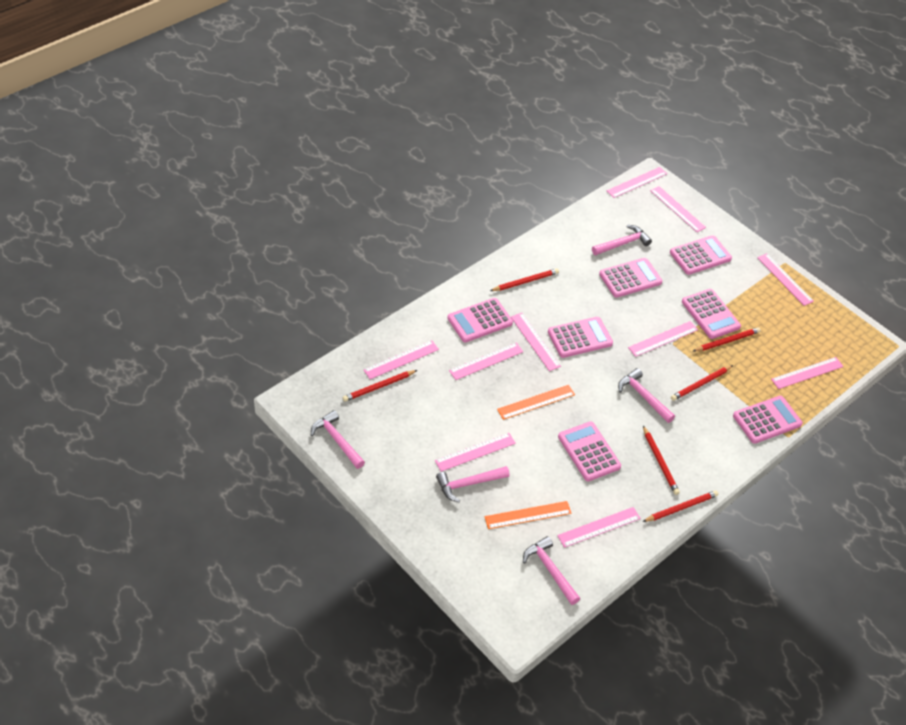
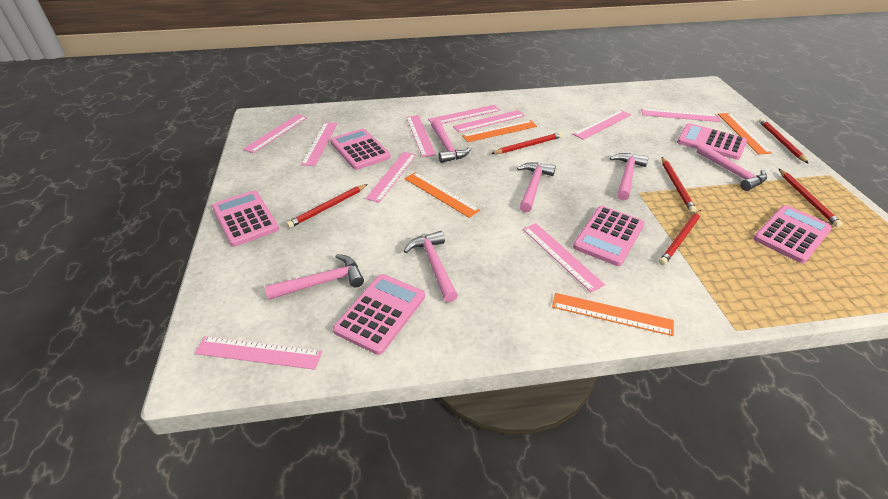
orange ruler: 2 -> 4
pink calculator: 7 -> 6
pink hammer: 5 -> 6

